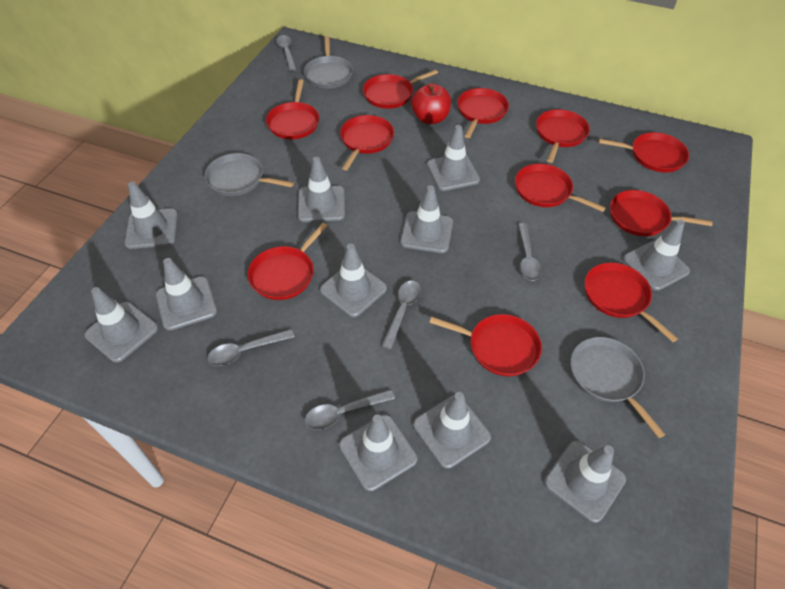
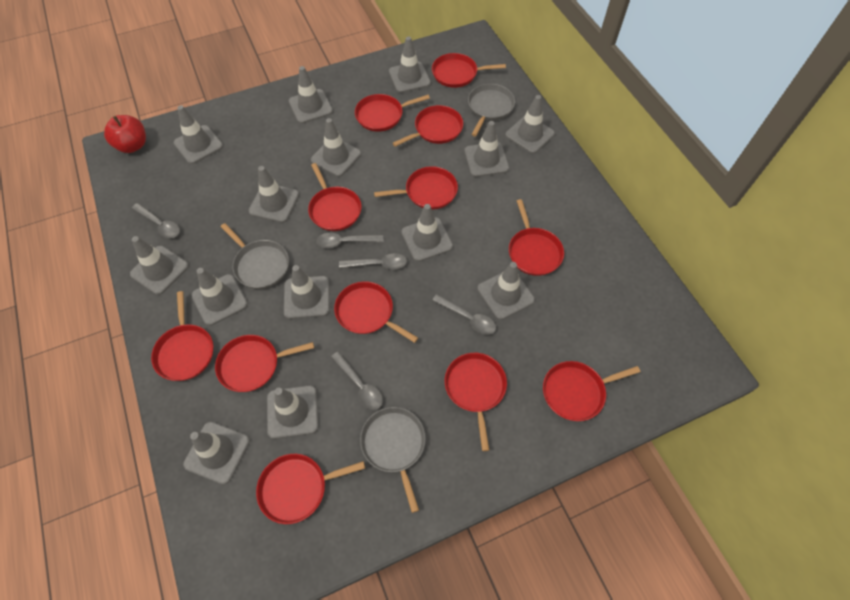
grey traffic cone: 11 -> 14
red pan: 11 -> 12

